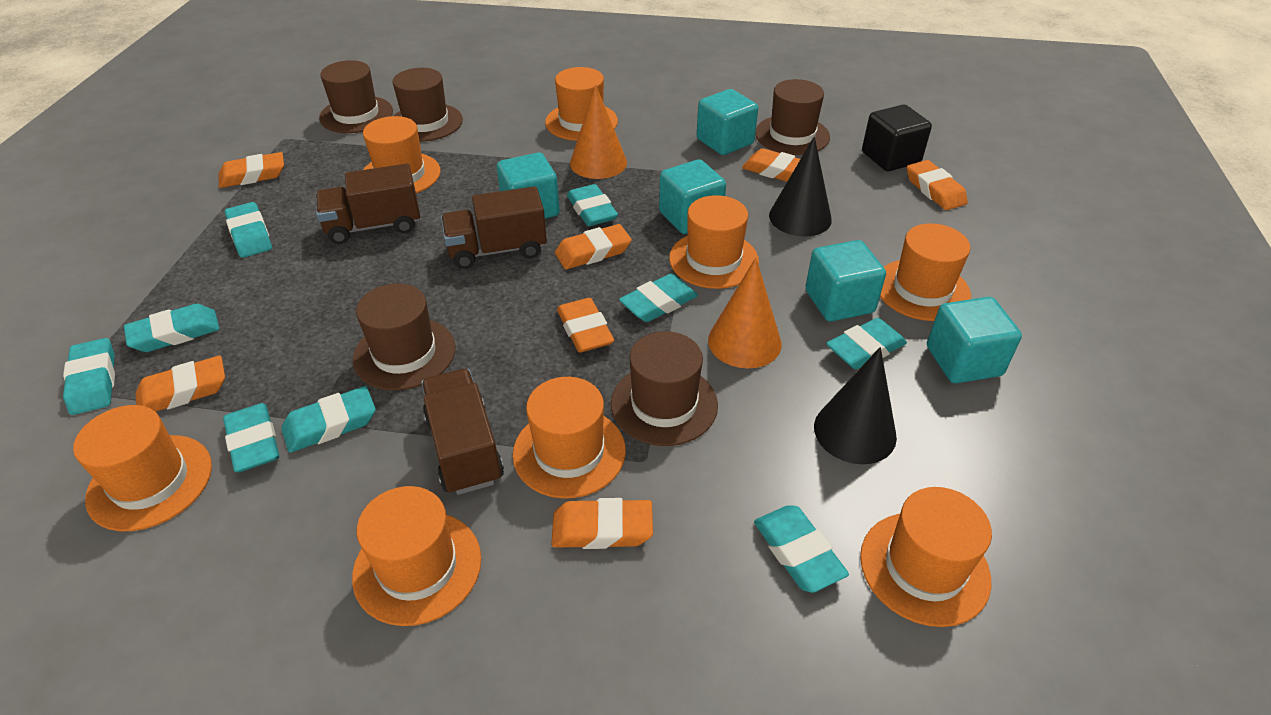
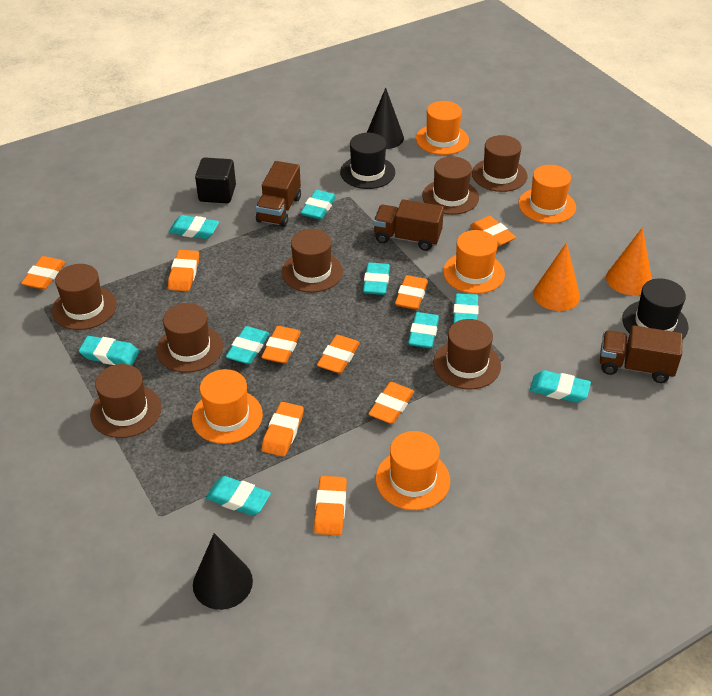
black hat: 0 -> 2
brown hat: 5 -> 7
orange eraser: 7 -> 9
orange hat: 8 -> 5
turquoise cube: 5 -> 0

